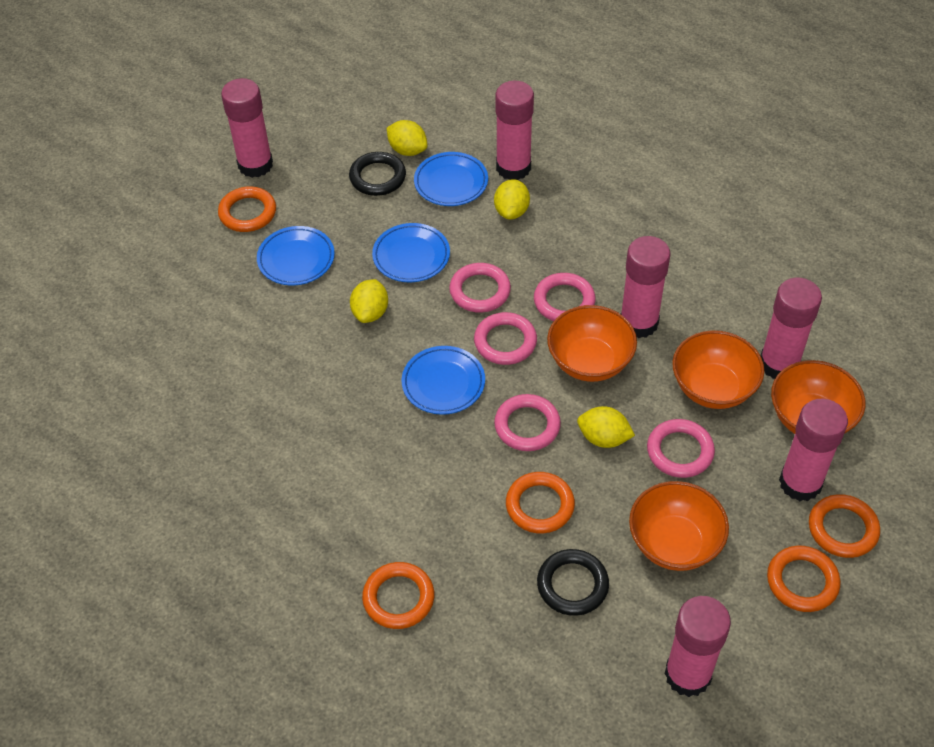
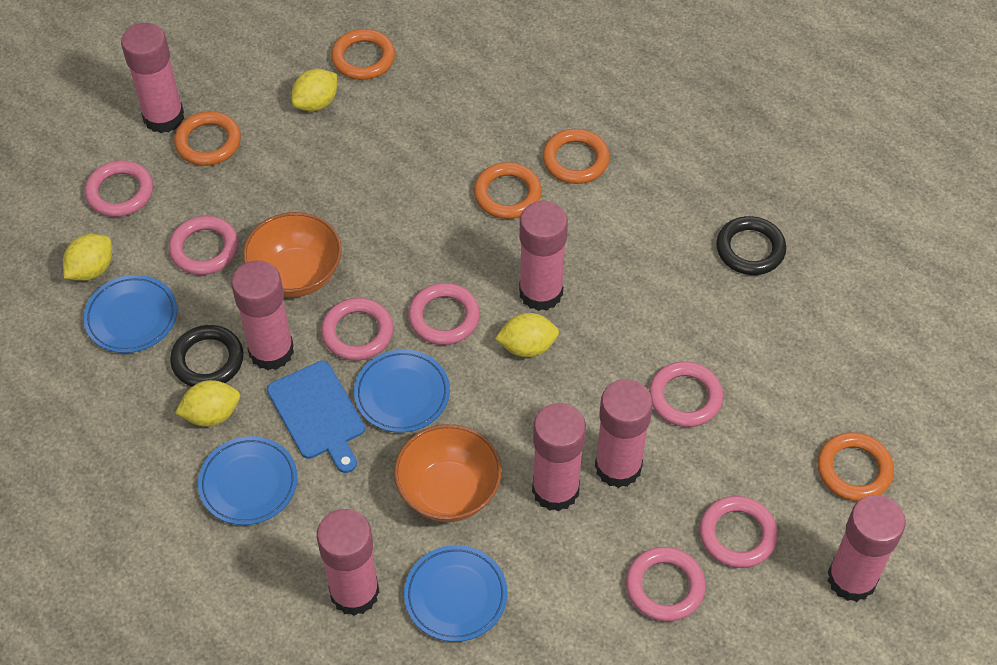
blue cutting board: 0 -> 1
orange bowl: 4 -> 2
pink glue stick: 6 -> 7
pink ring: 5 -> 7

